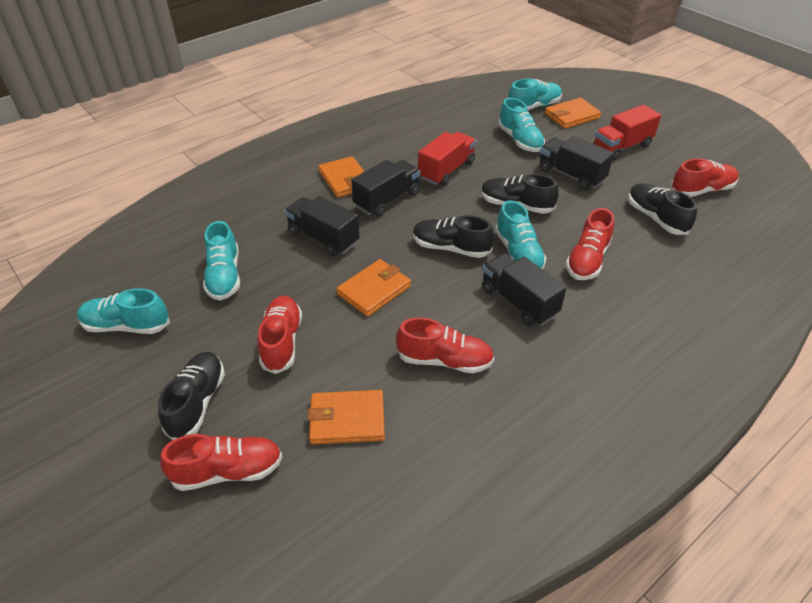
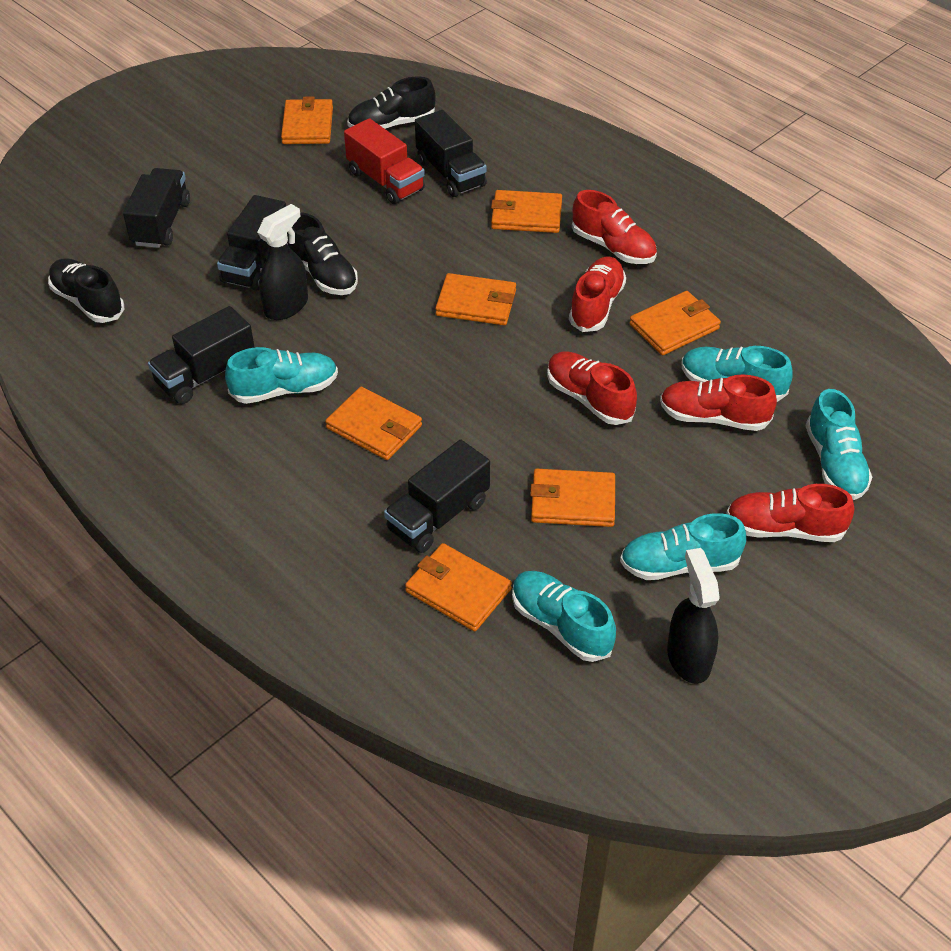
black shoe: 4 -> 3
black spray bottle: 0 -> 2
black truck: 4 -> 5
orange wallet: 4 -> 7
red truck: 2 -> 1

